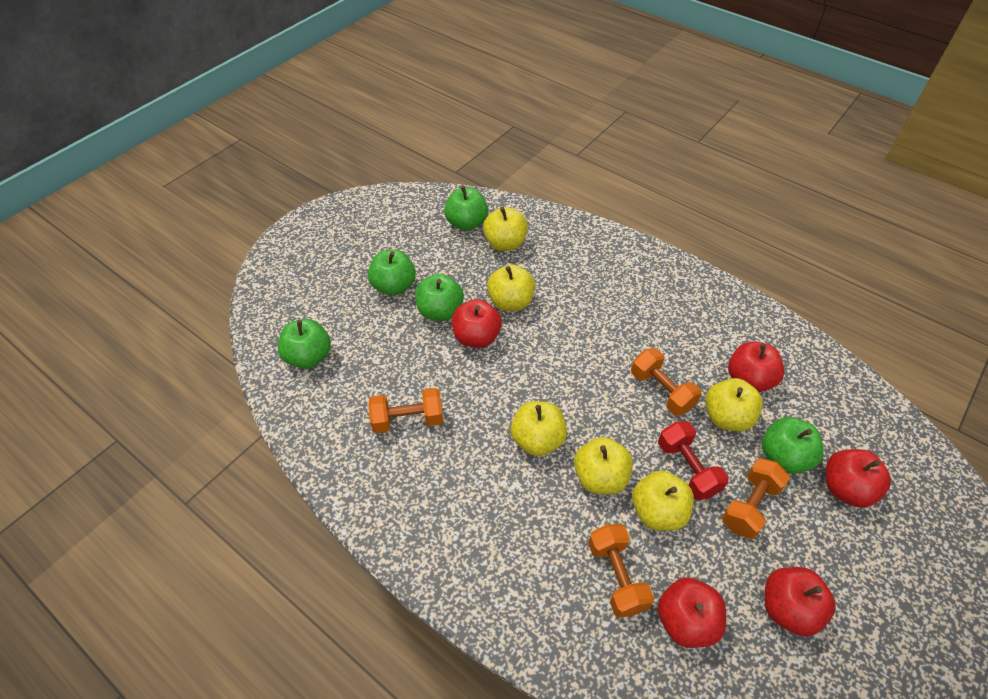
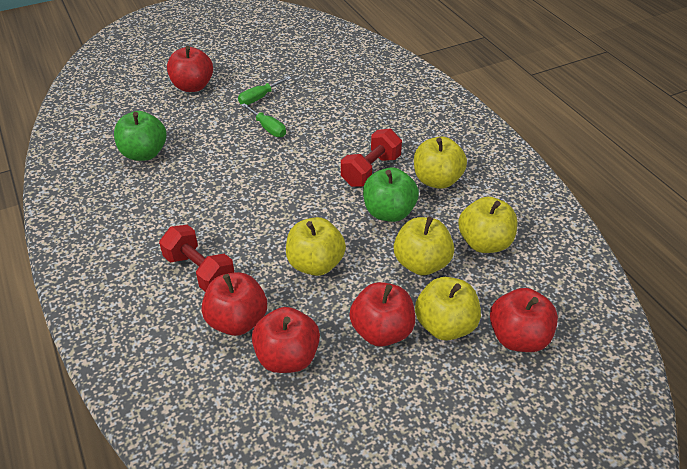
green apple: 5 -> 2
green screwdriver: 0 -> 2
orange dumbbell: 4 -> 0
red dumbbell: 1 -> 2
yellow apple: 6 -> 5

